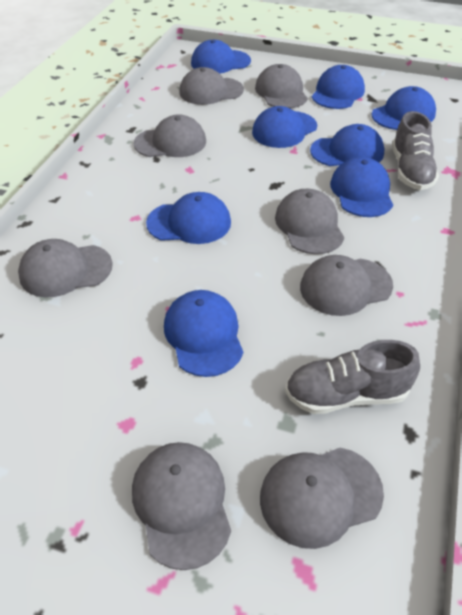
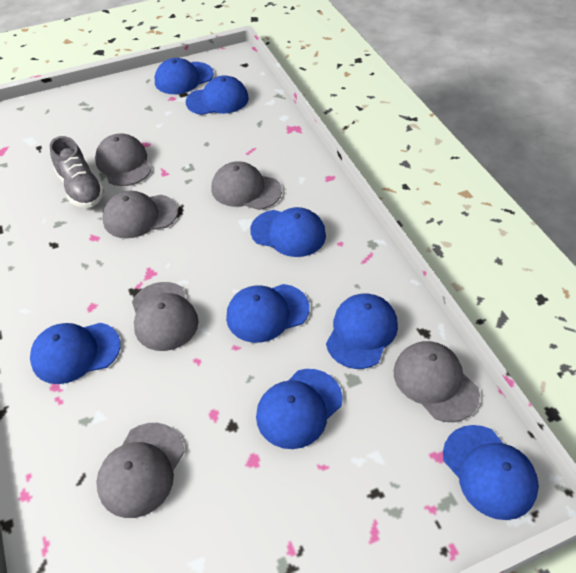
grey cap: 8 -> 6
grey shoe: 2 -> 1

